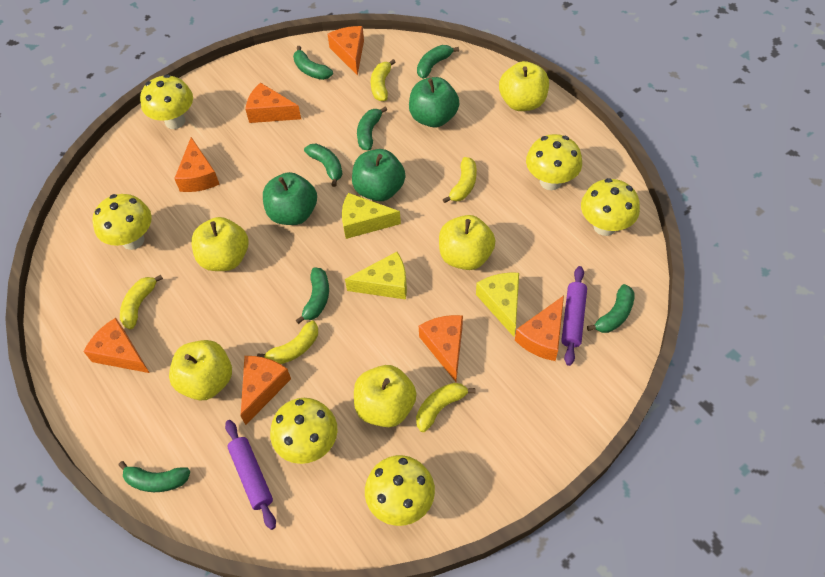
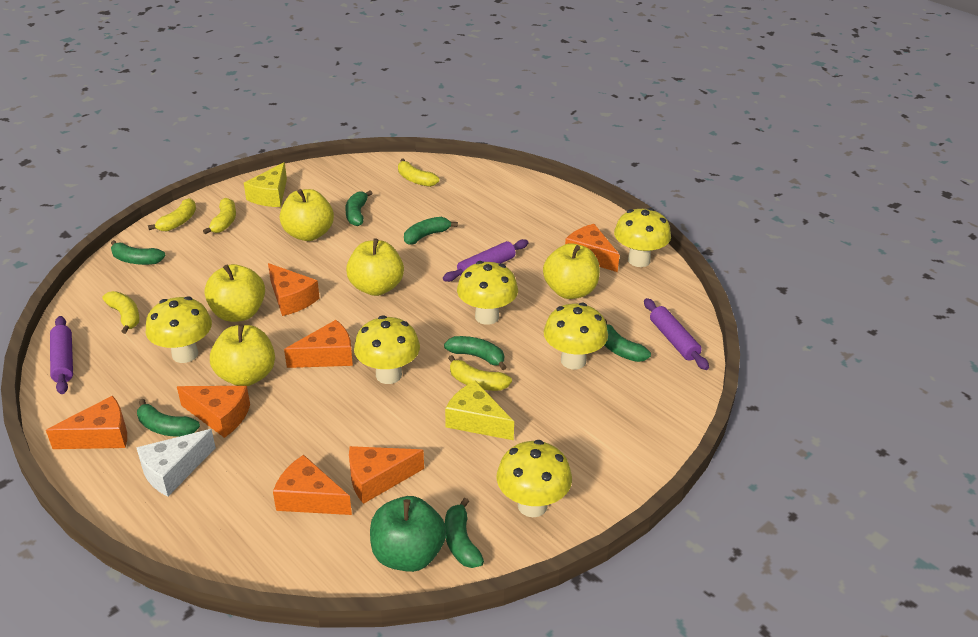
green apple: 3 -> 1
purple rolling pin: 2 -> 3
white cheese: 0 -> 1
yellow cheese: 3 -> 2

